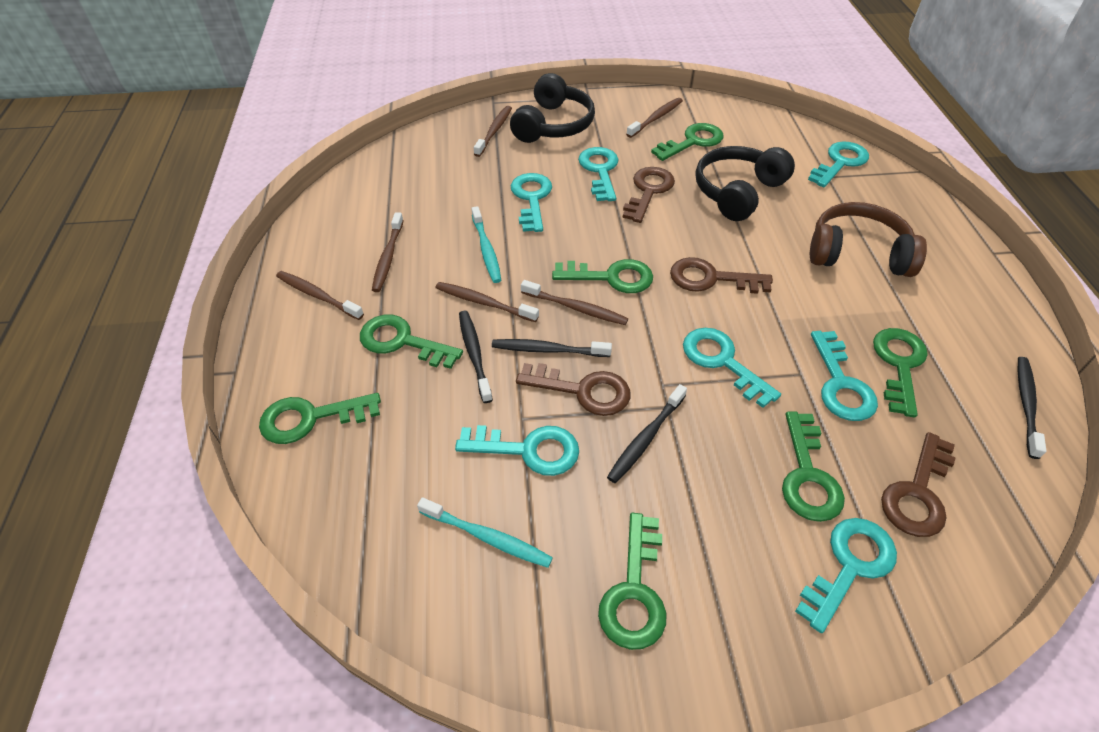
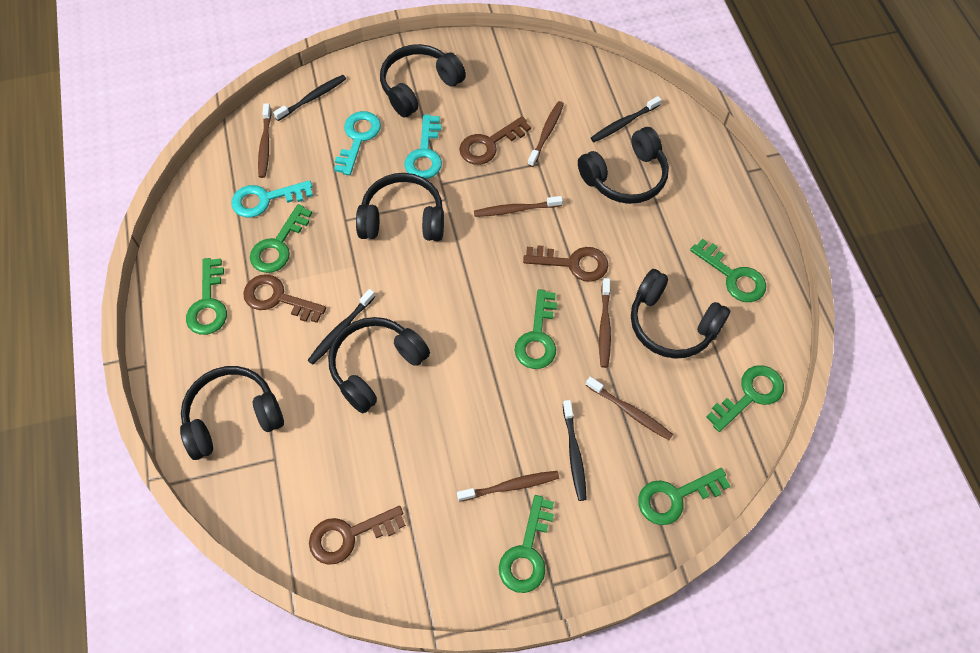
black headphones: 2 -> 6
brown headphones: 1 -> 0
turquoise key: 7 -> 3
turquoise toothbrush: 2 -> 0

